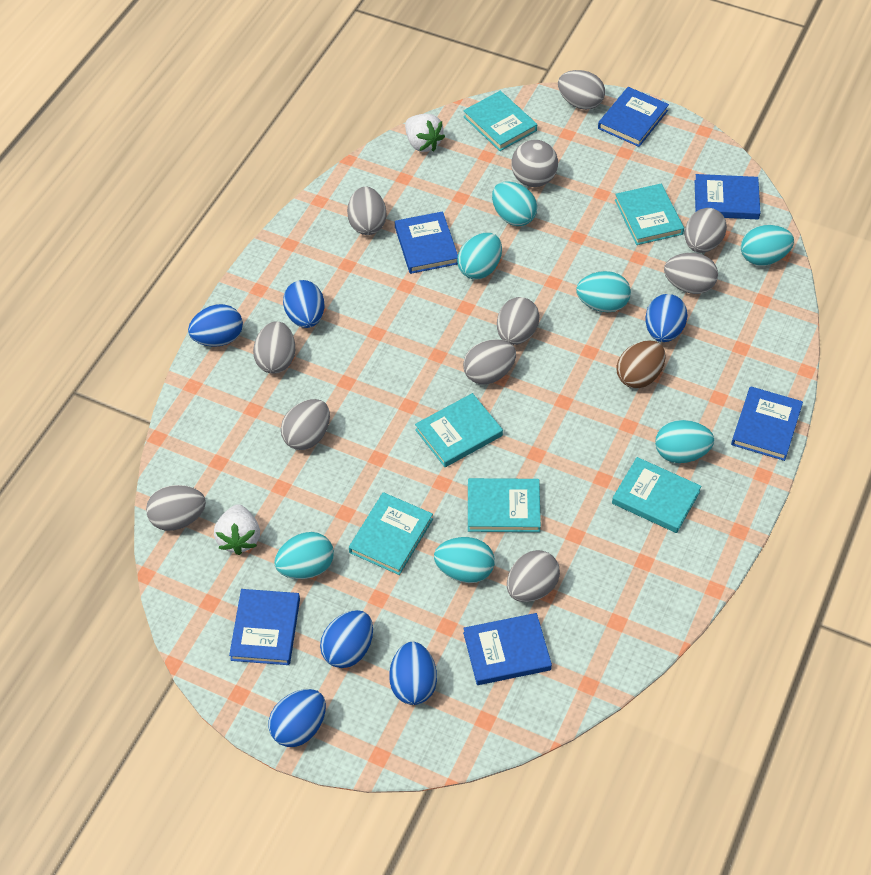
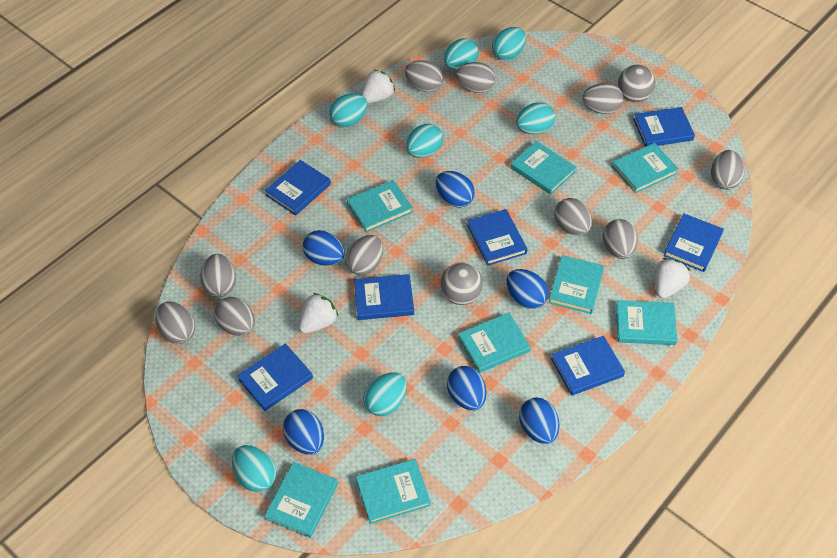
blue book: 6 -> 7
brown egg: 1 -> 0
grey ball: 1 -> 2
turquoise book: 6 -> 8
white strawberry: 2 -> 3

